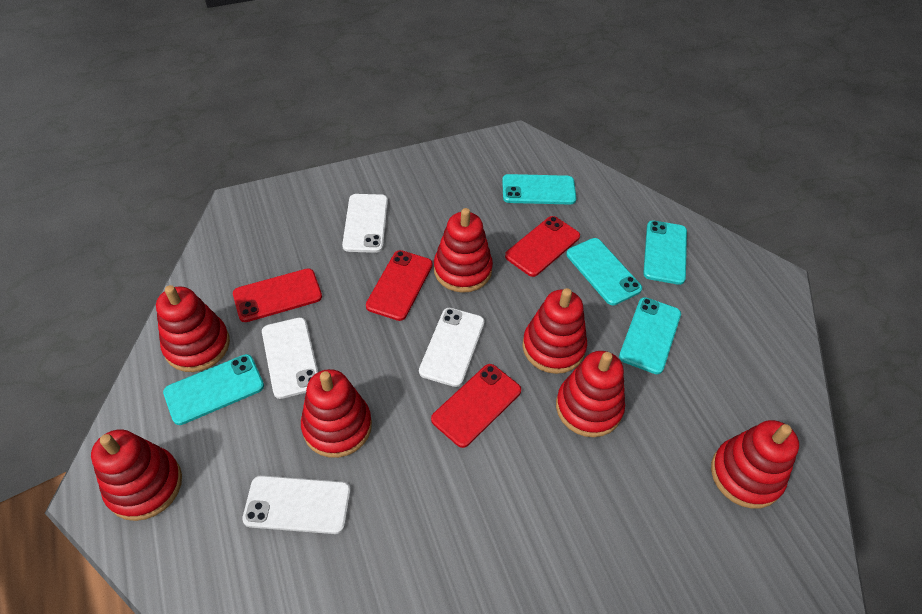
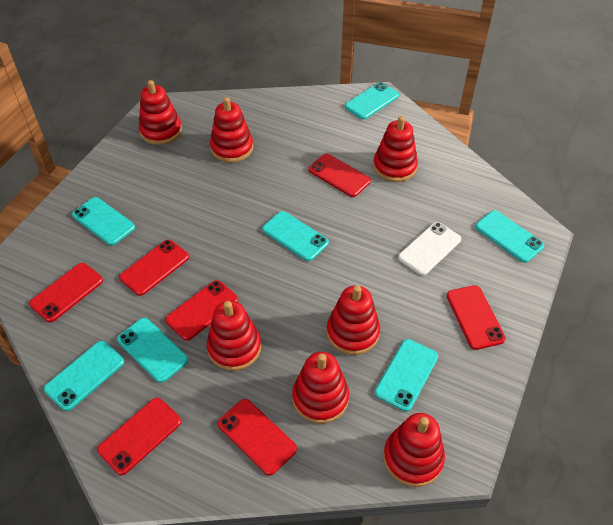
red phone: 4 -> 7
turquoise phone: 5 -> 7
white phone: 4 -> 1

